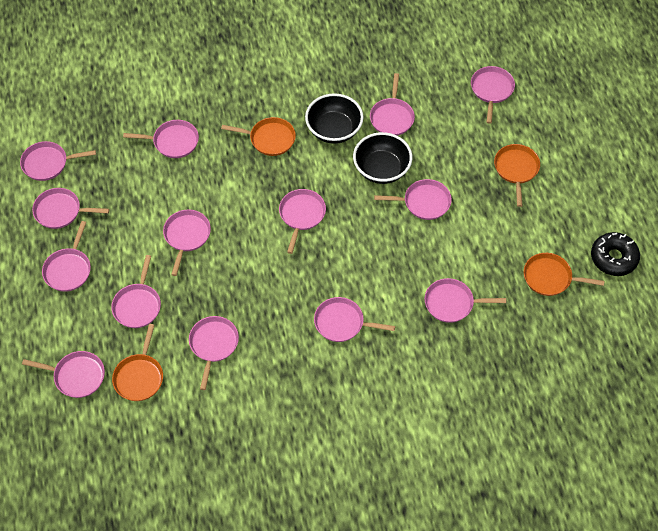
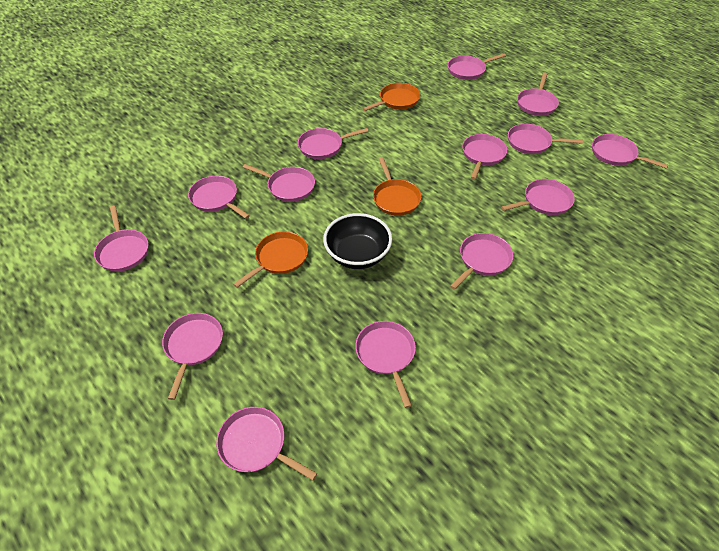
black bowl: 2 -> 1
black donut: 1 -> 0
orange pan: 4 -> 3

